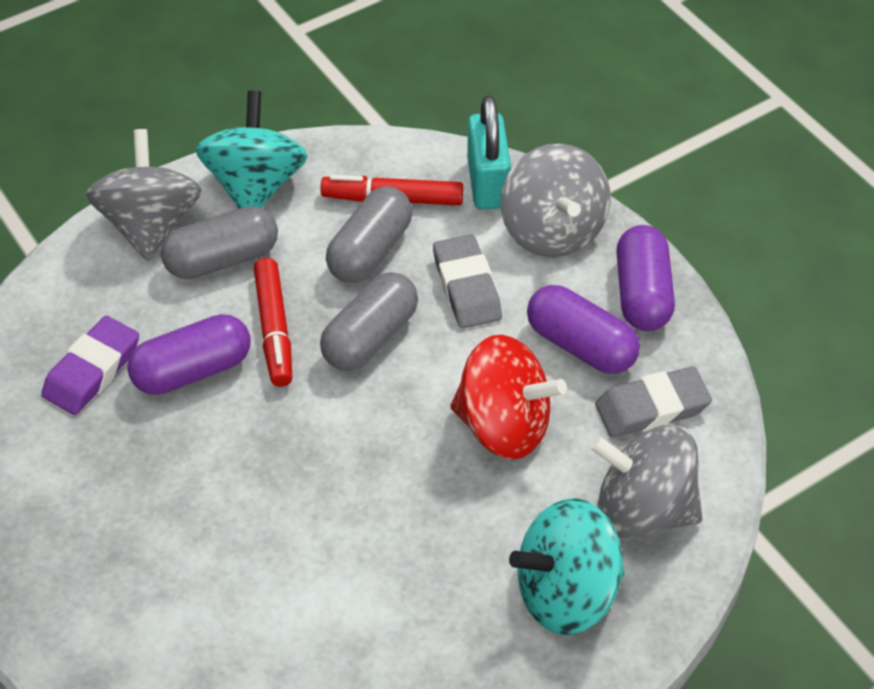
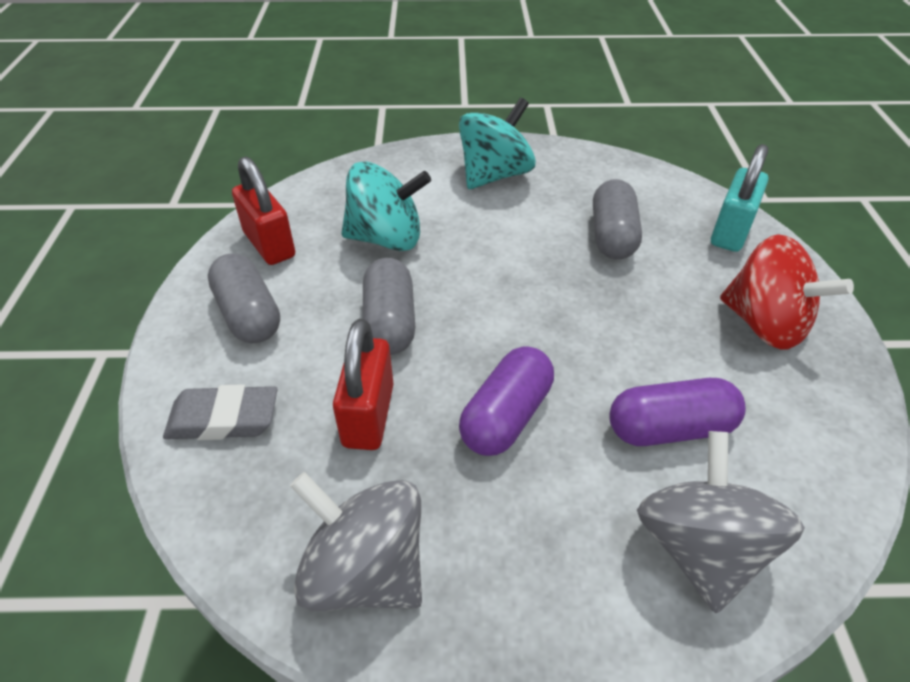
grey eraser: 2 -> 1
grey spinning top: 3 -> 2
purple capsule: 3 -> 2
purple eraser: 1 -> 0
red marker: 2 -> 0
red padlock: 0 -> 2

